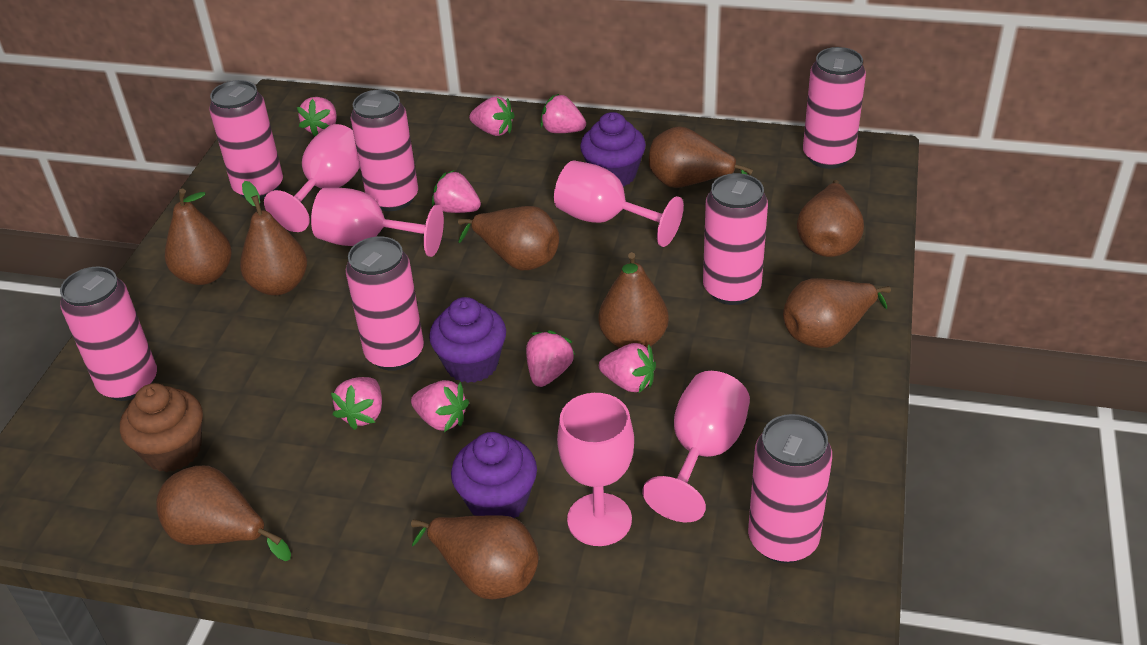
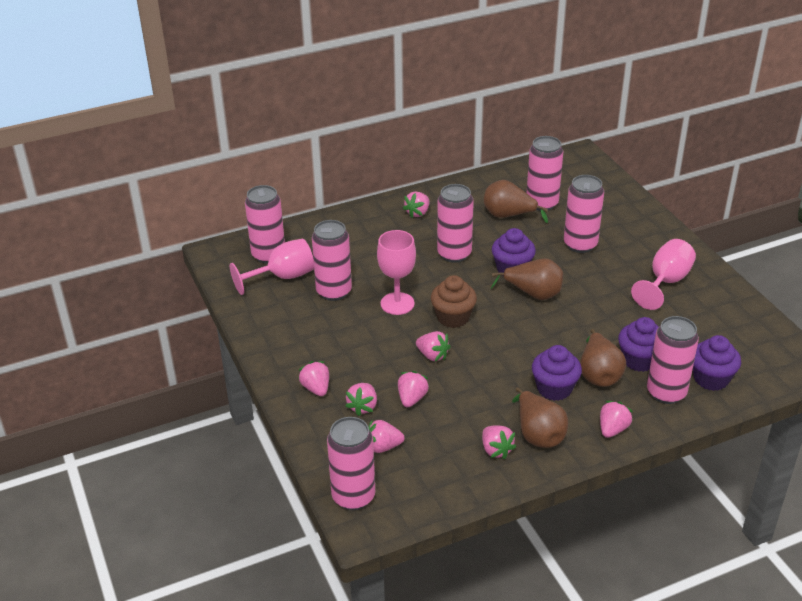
brown pear: 9 -> 4
pink goblet: 5 -> 3
purple cupcake: 3 -> 4

